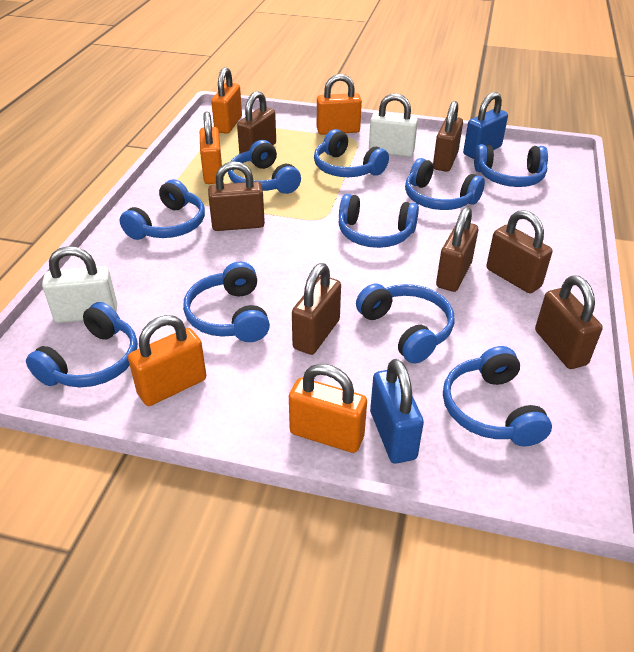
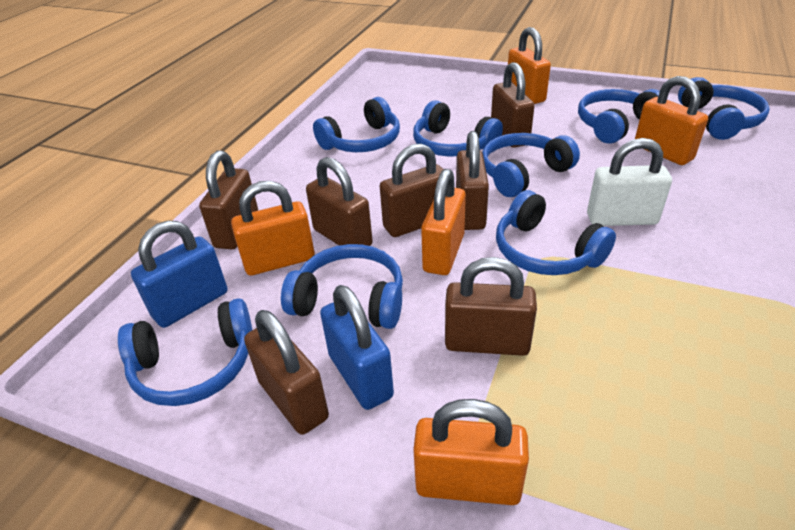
blue headphones: 10 -> 8
white padlock: 2 -> 1

